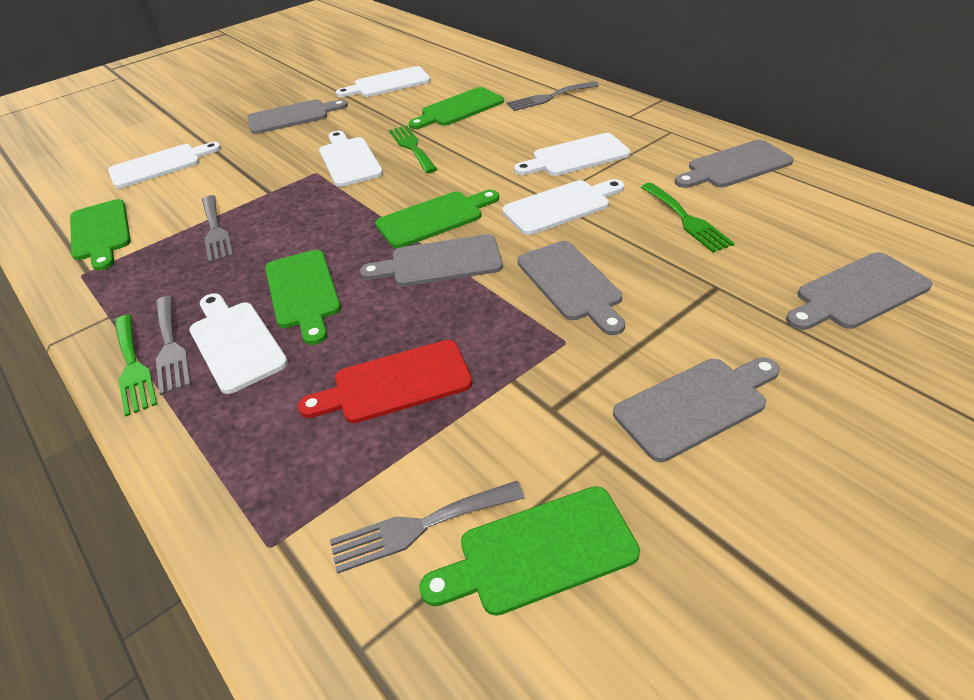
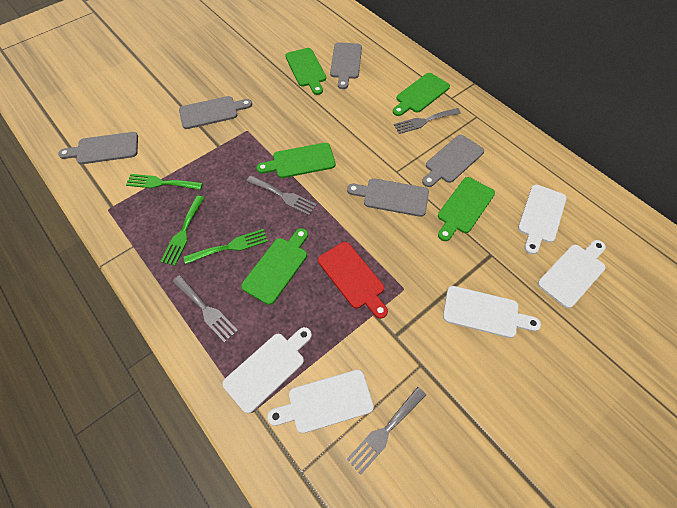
grey cutting board: 6 -> 5
white cutting board: 6 -> 5

